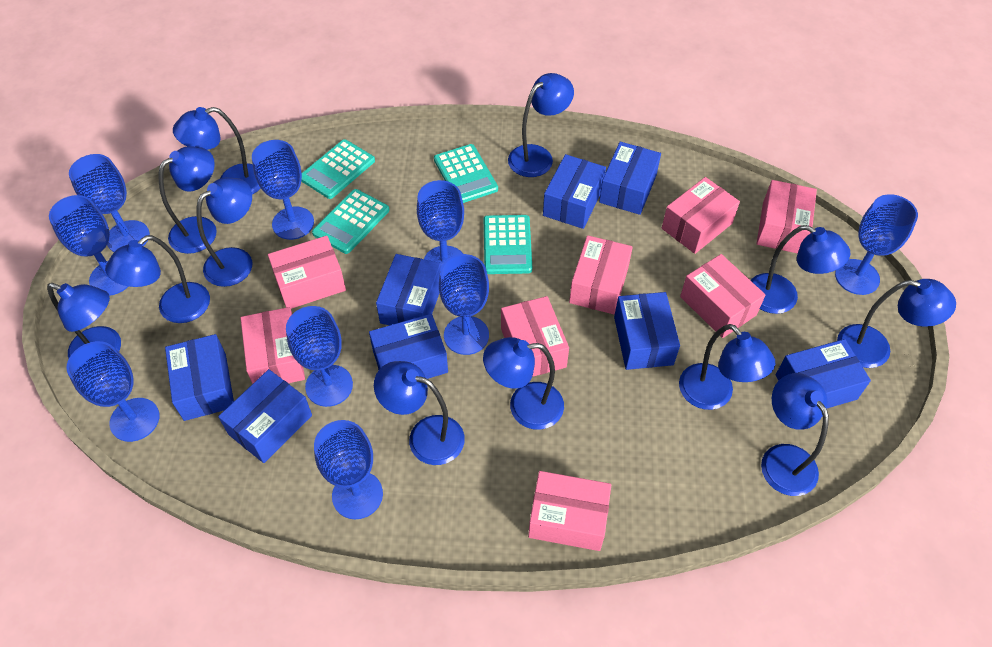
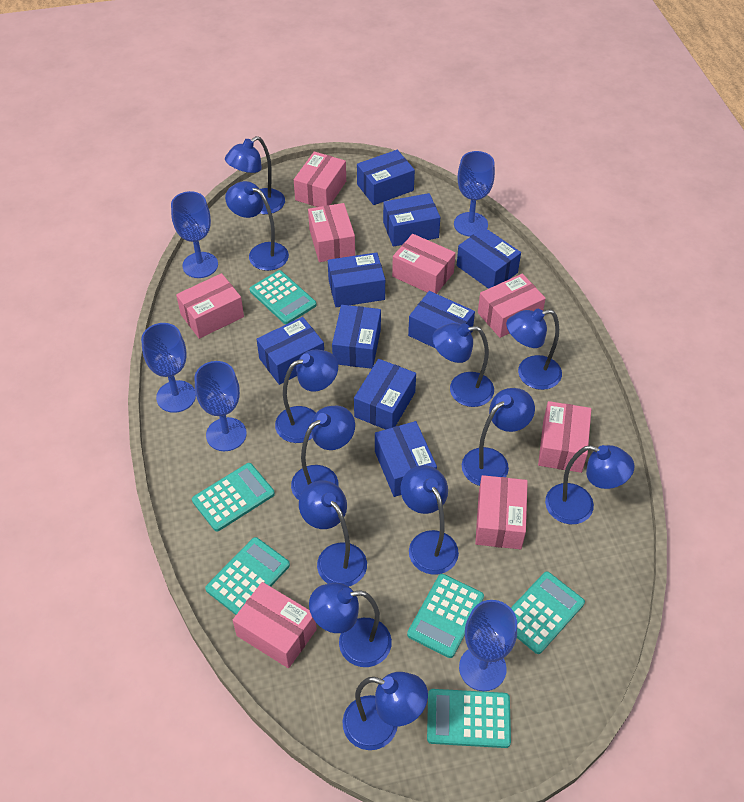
blue box: 8 -> 9
blue goblet: 9 -> 5
turquoise calculator: 4 -> 6

